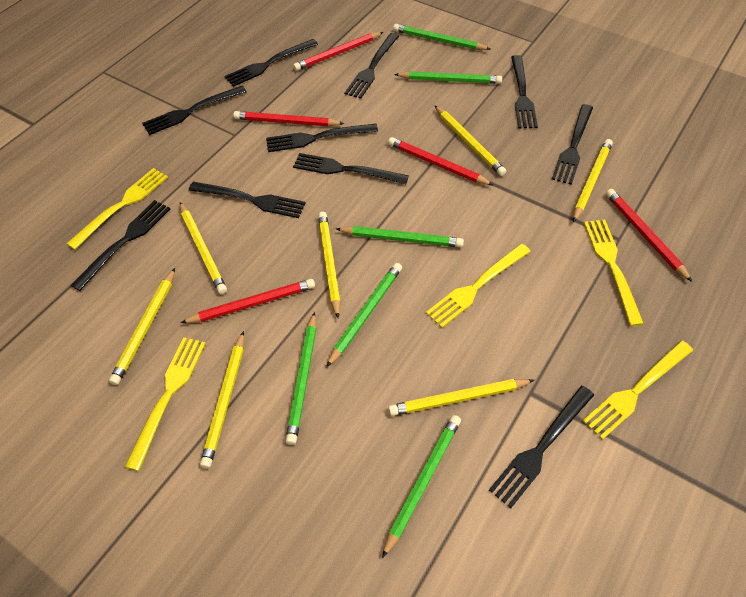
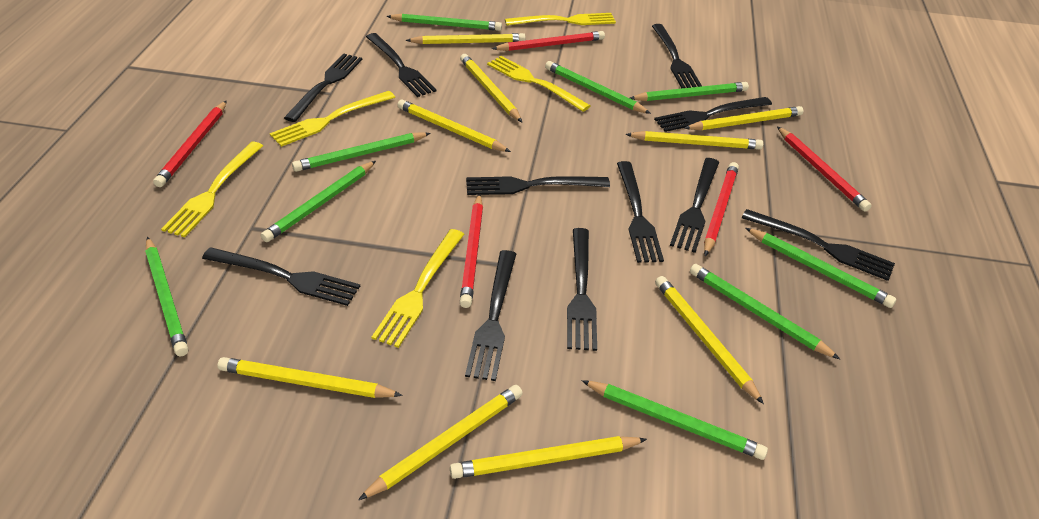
black fork: 10 -> 11
green pencil: 6 -> 9
yellow pencil: 7 -> 9

